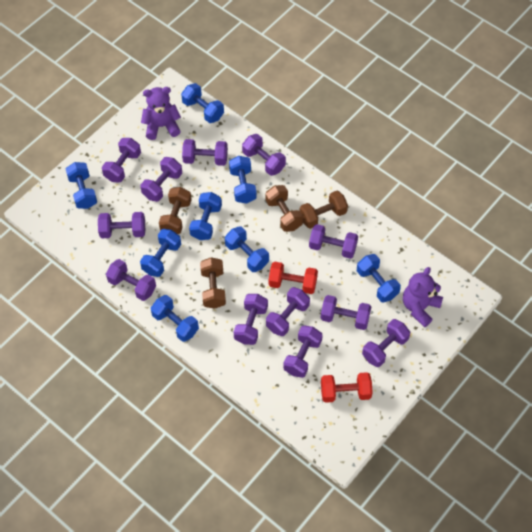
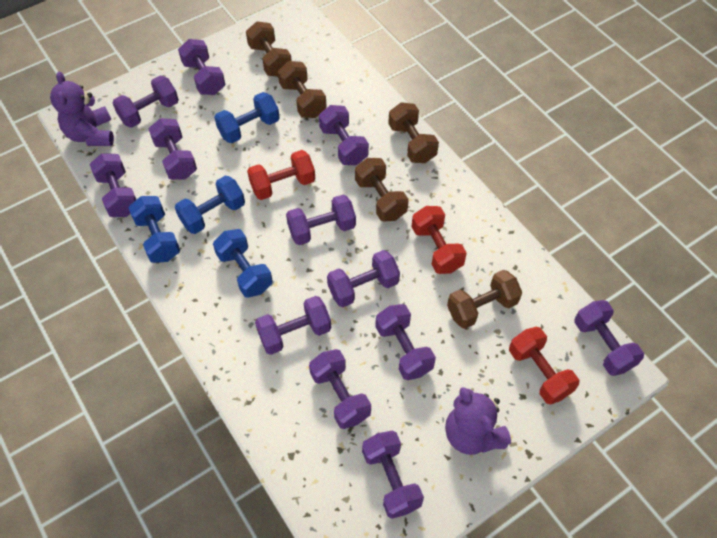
blue dumbbell: 8 -> 4
brown dumbbell: 4 -> 5
red dumbbell: 2 -> 3

